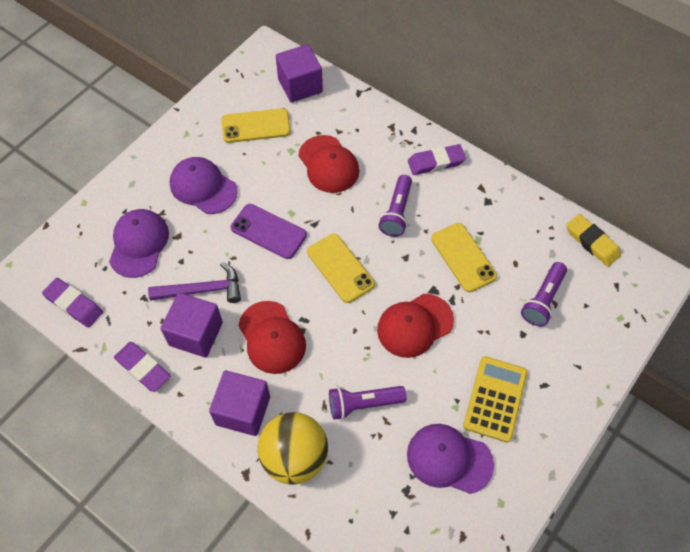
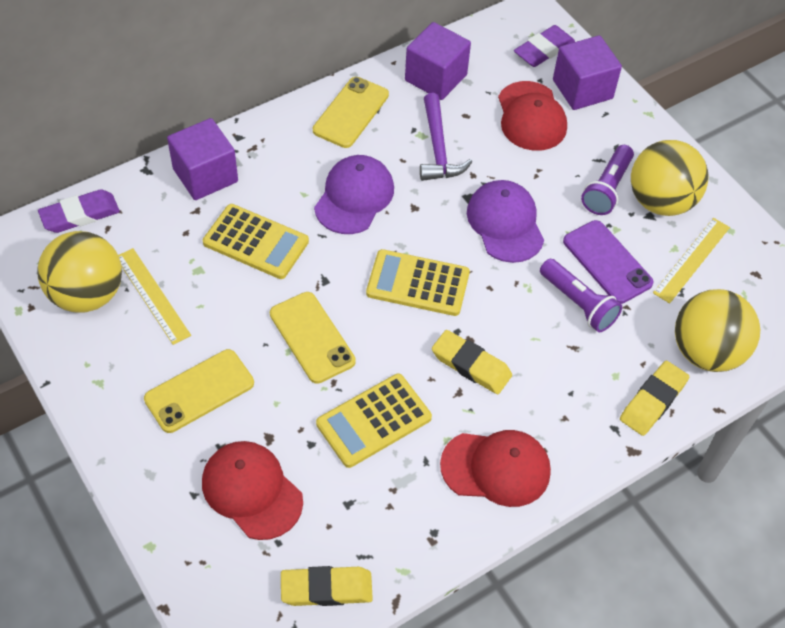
purple cap: 3 -> 2
purple eraser: 3 -> 2
purple flashlight: 3 -> 2
yellow ball: 1 -> 3
yellow calculator: 1 -> 3
yellow eraser: 1 -> 3
yellow ruler: 0 -> 2

